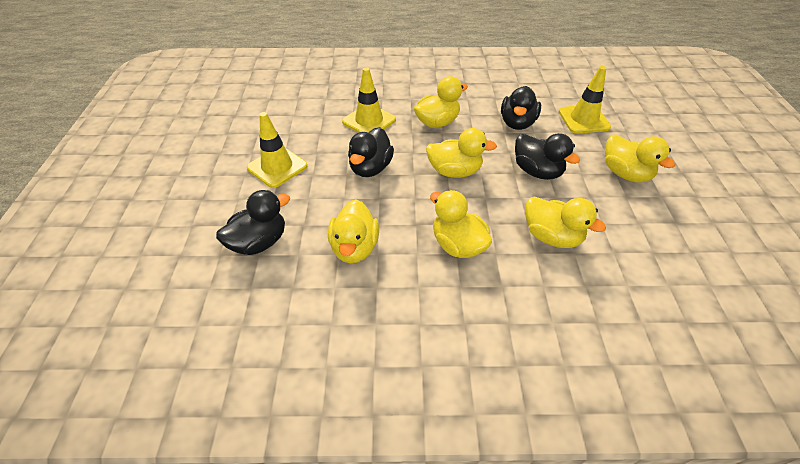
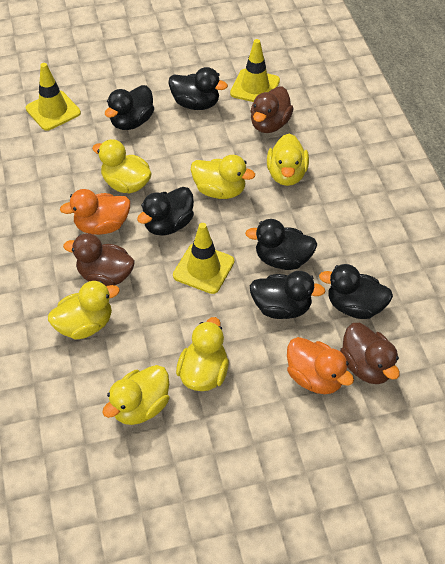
black duck: 4 -> 6
brown duck: 0 -> 3
orange duck: 0 -> 2

